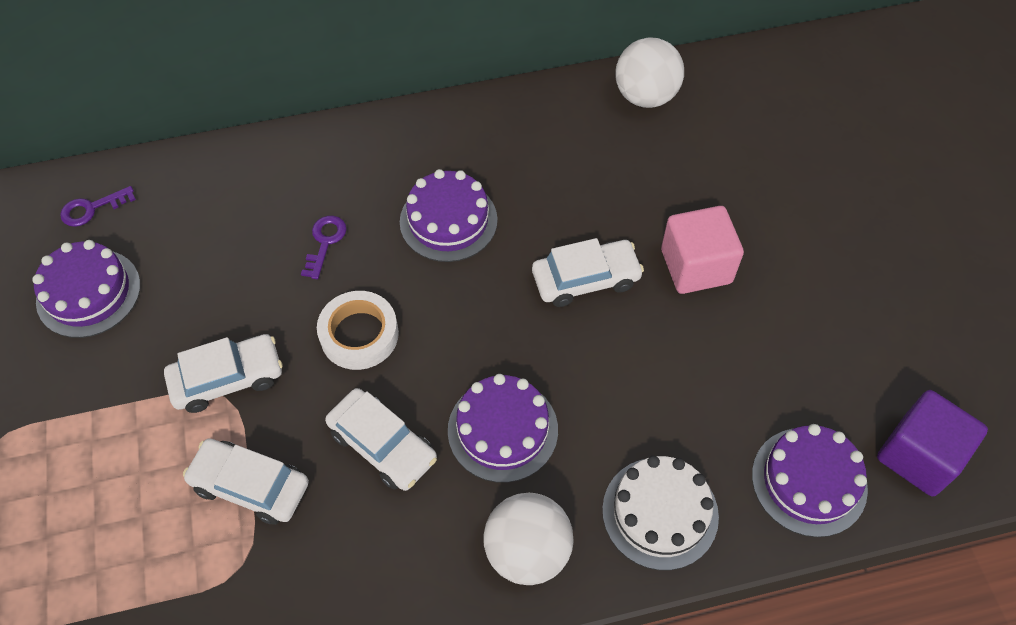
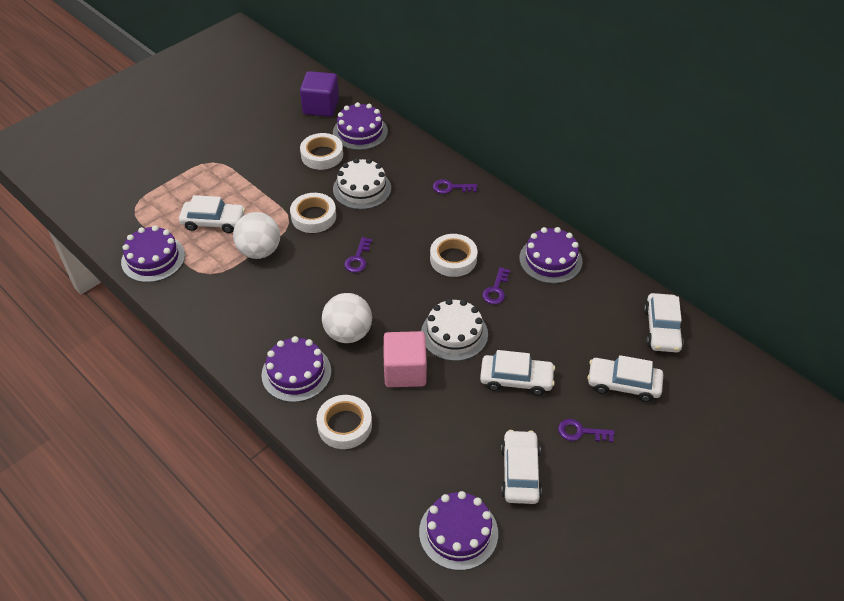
purple cake: 4 -> 5
purple key: 2 -> 4
white cake: 1 -> 2
white car: 4 -> 5
white tape: 1 -> 4

